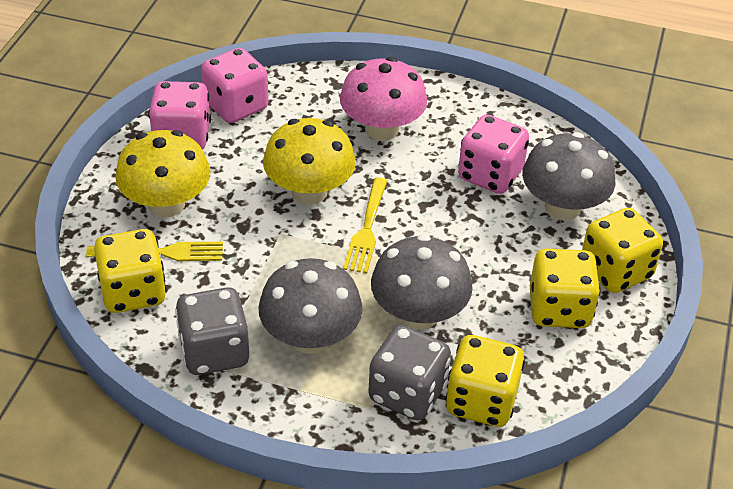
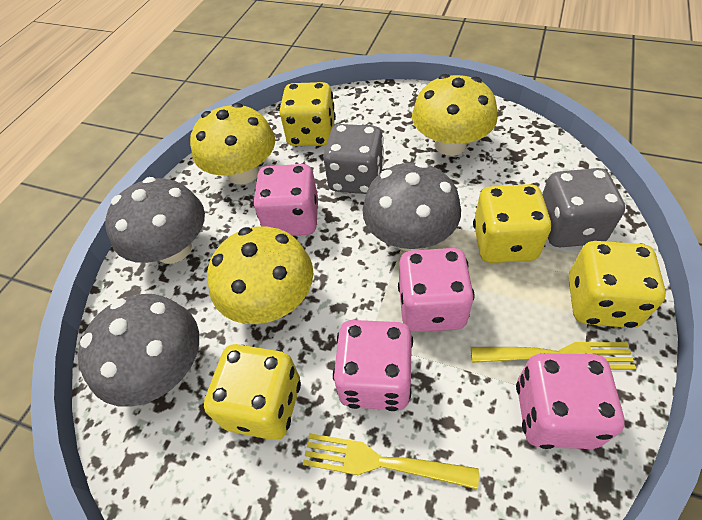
pink dice: 3 -> 4
pink mushroom: 1 -> 0
yellow mushroom: 2 -> 3

